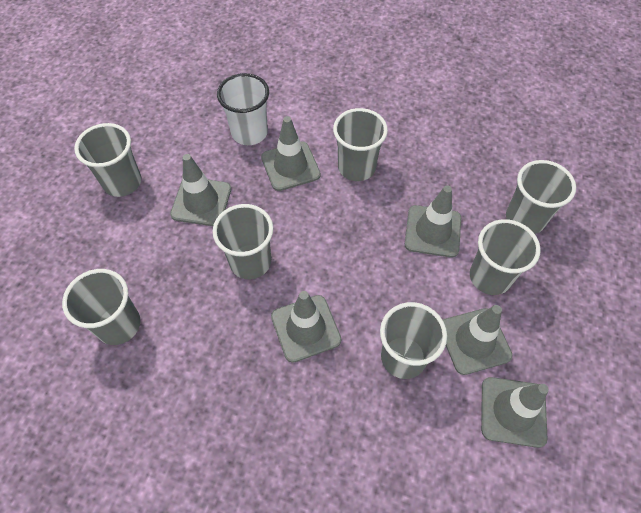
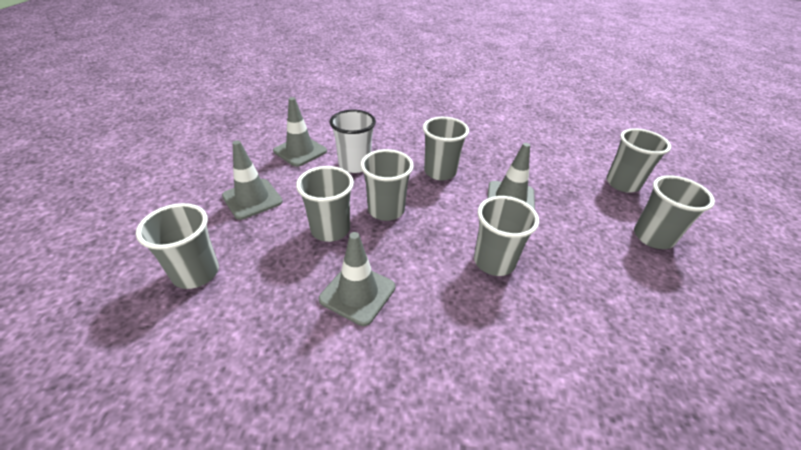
grey traffic cone: 6 -> 4

